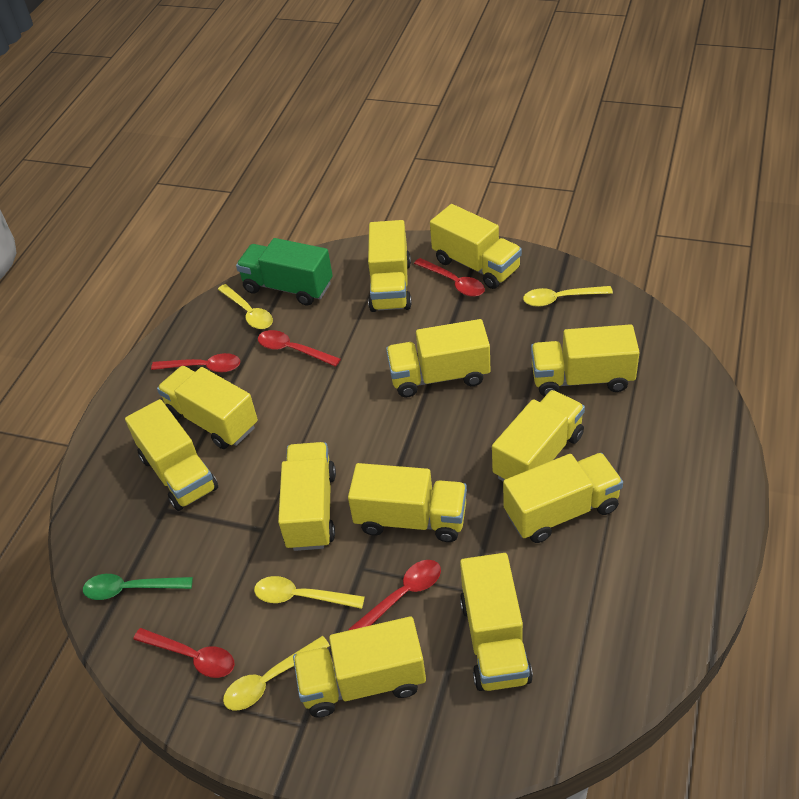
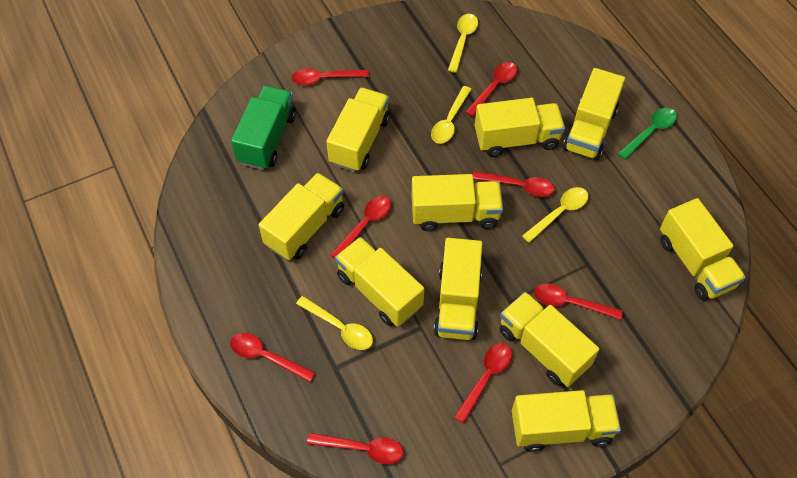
red spoon: 5 -> 8
yellow truck: 12 -> 10

